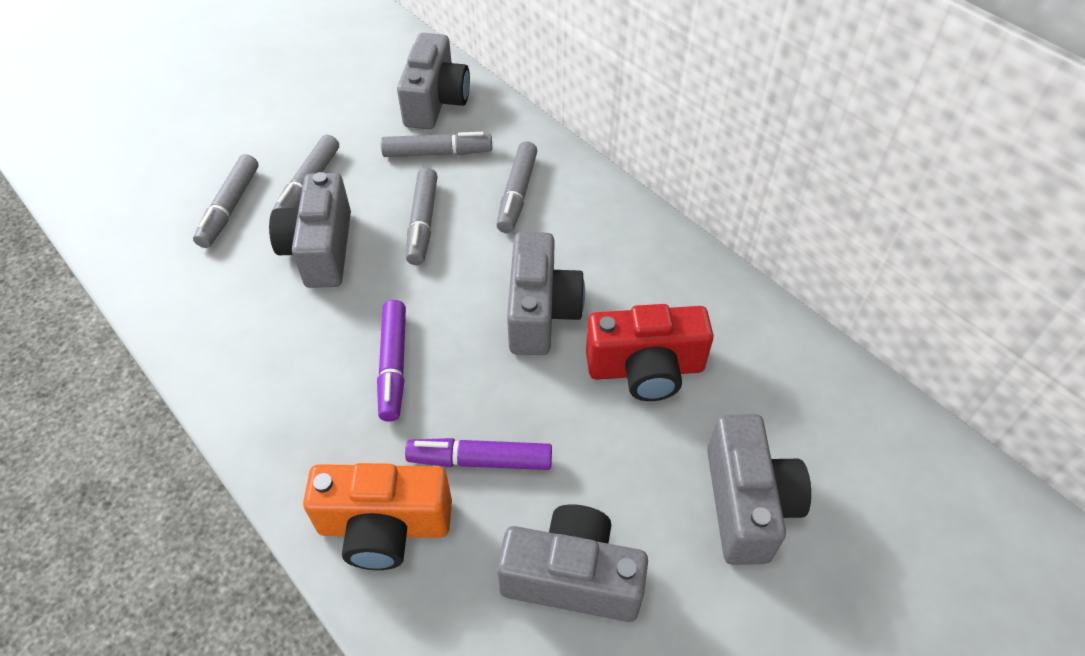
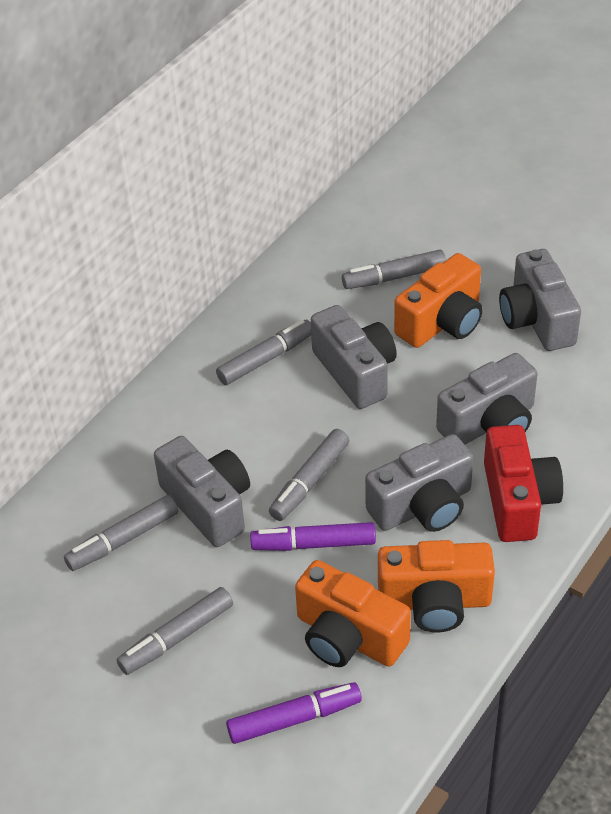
orange camera: 1 -> 3

